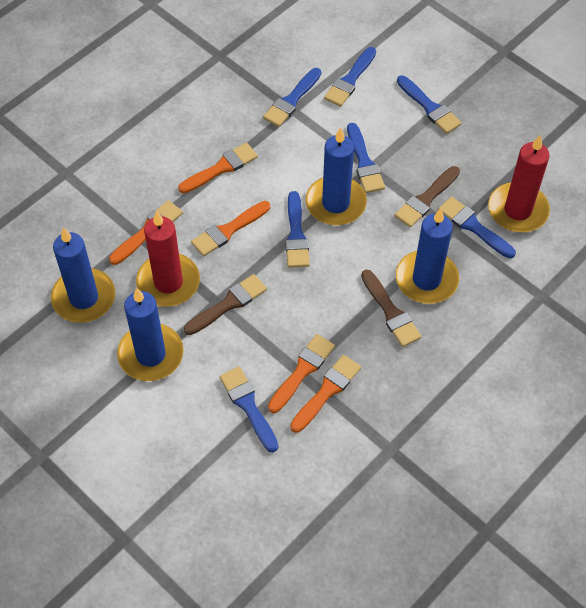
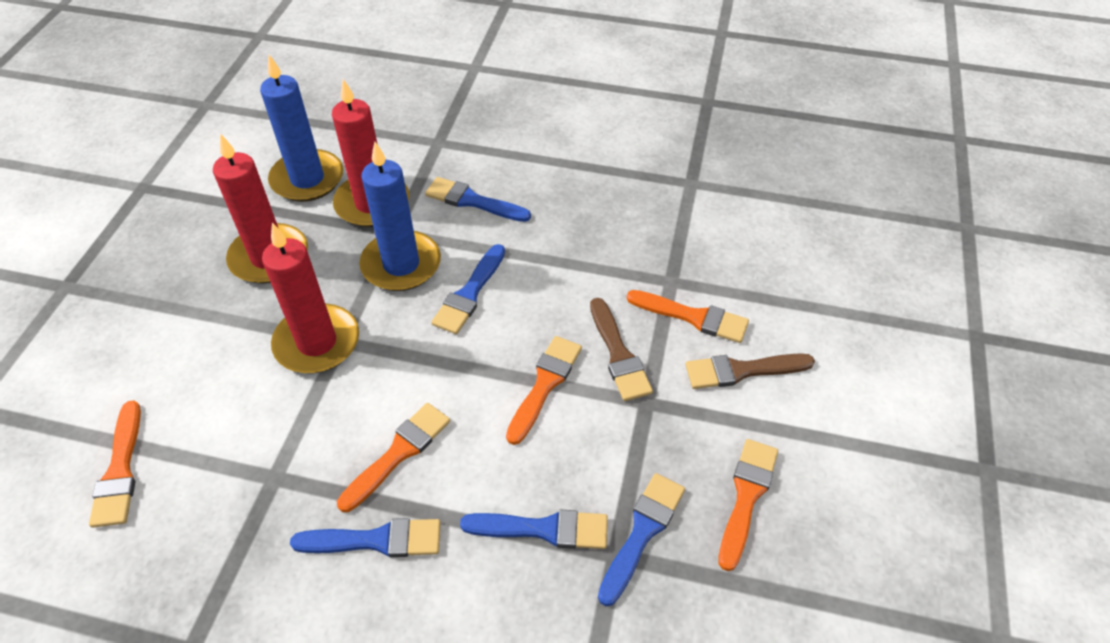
blue brush: 7 -> 5
blue candle: 4 -> 2
brown brush: 3 -> 2
red candle: 2 -> 3

